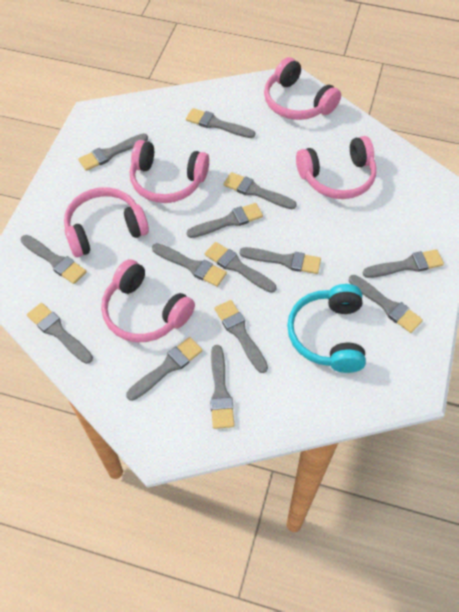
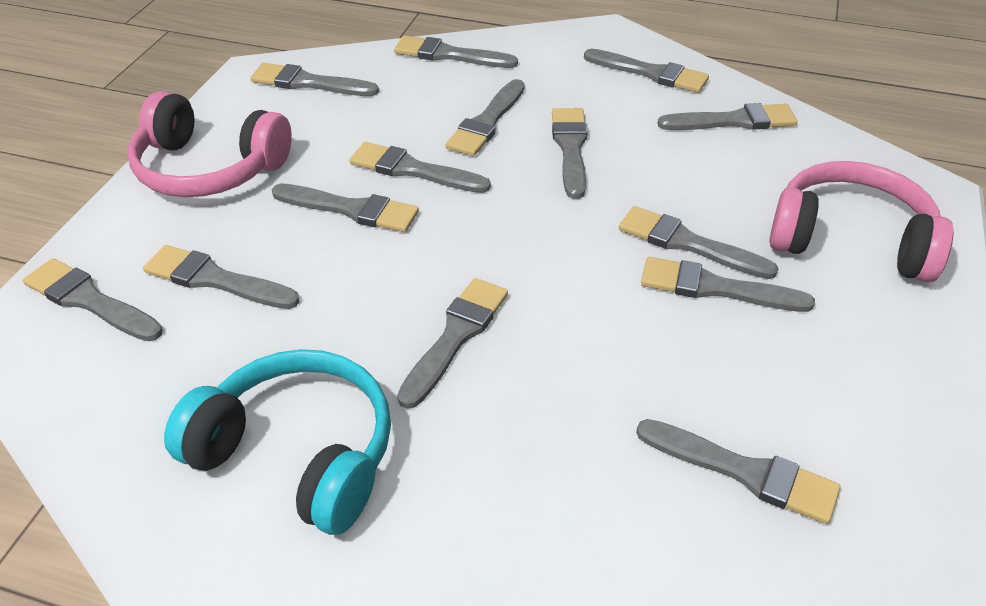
pink headphones: 5 -> 2

